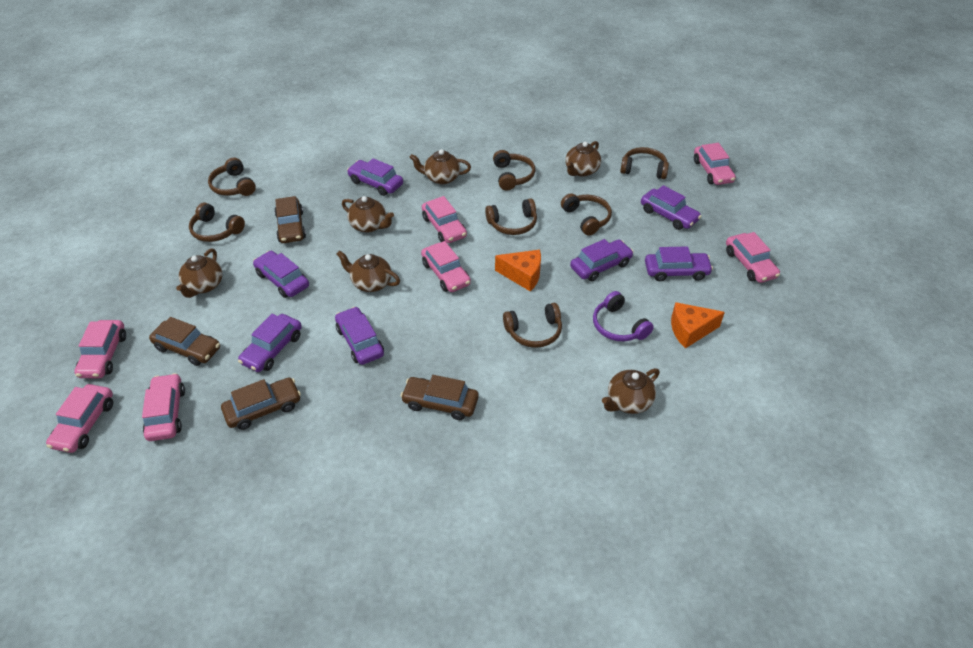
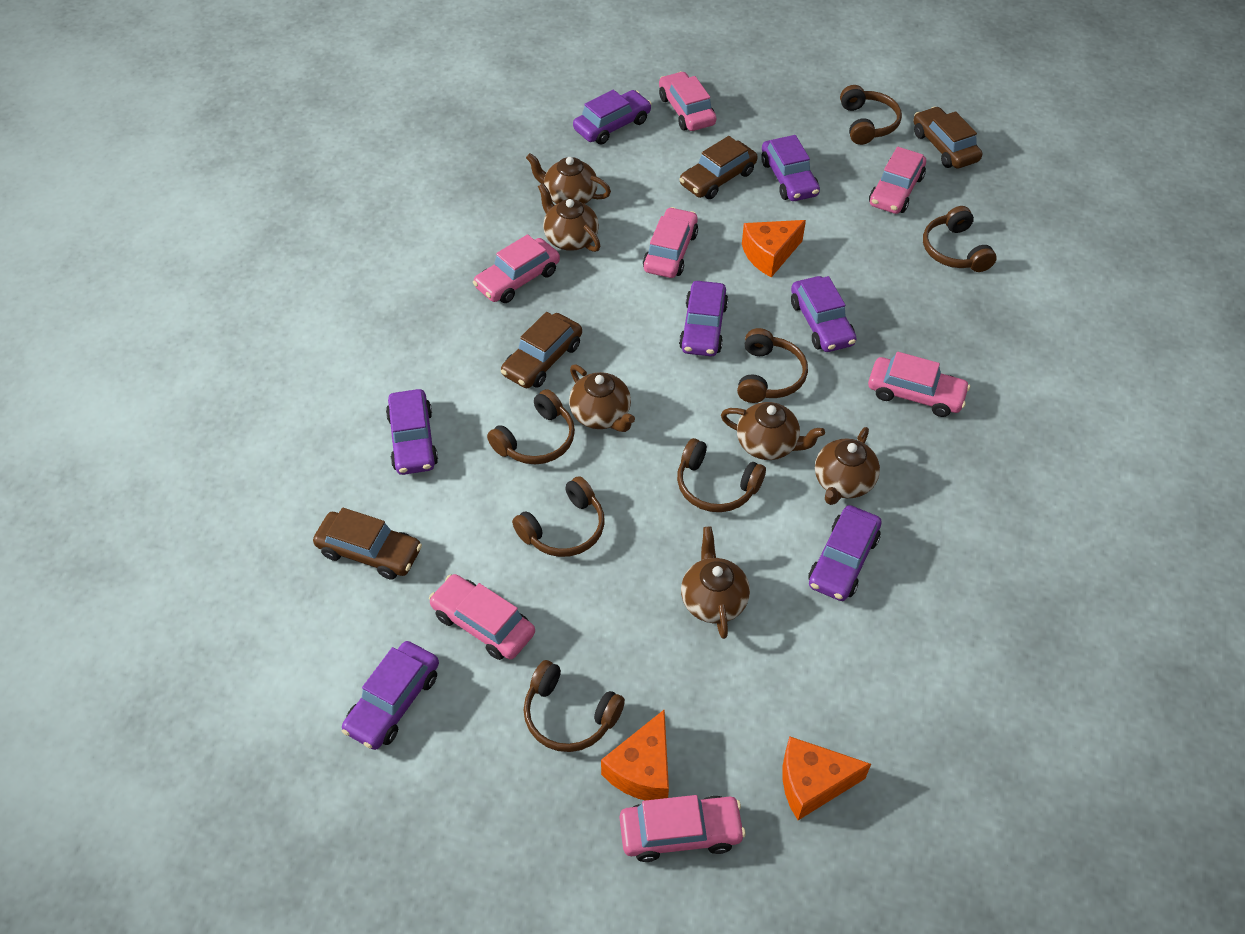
orange cheese: 2 -> 3
purple headphones: 1 -> 0

